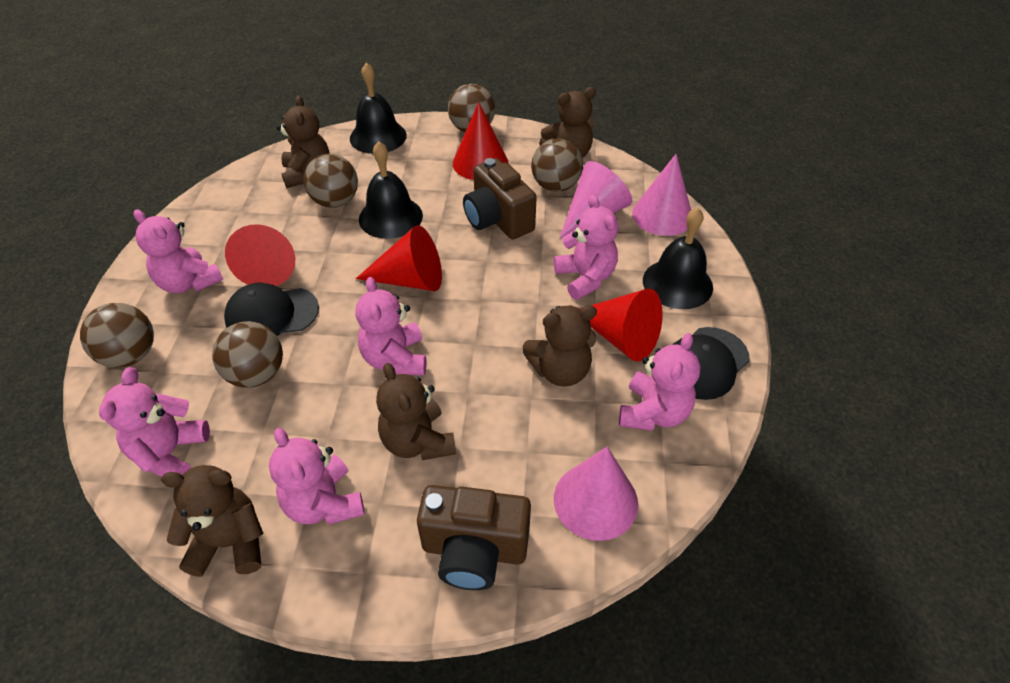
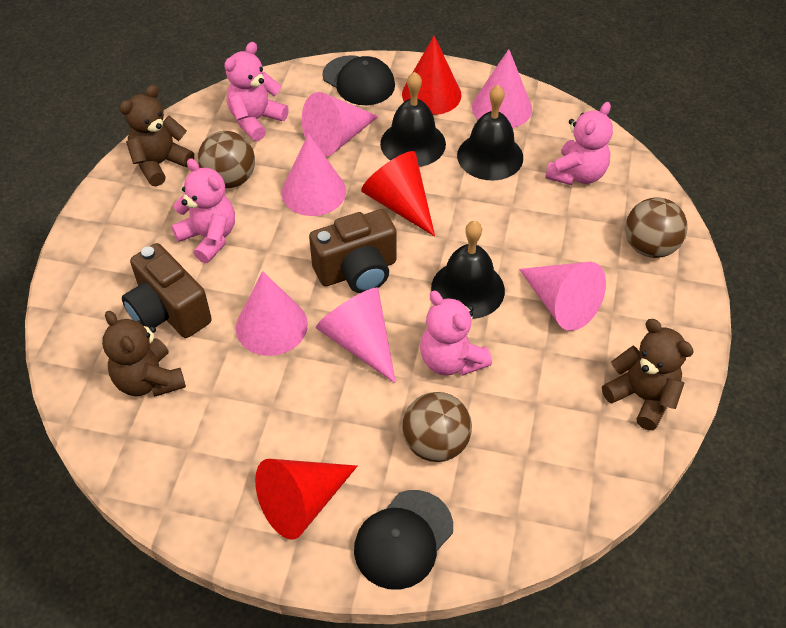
brown ball: 5 -> 3
brown teddy bear: 5 -> 3
pink cone: 3 -> 6
pink teddy bear: 6 -> 4
red cone: 4 -> 3

